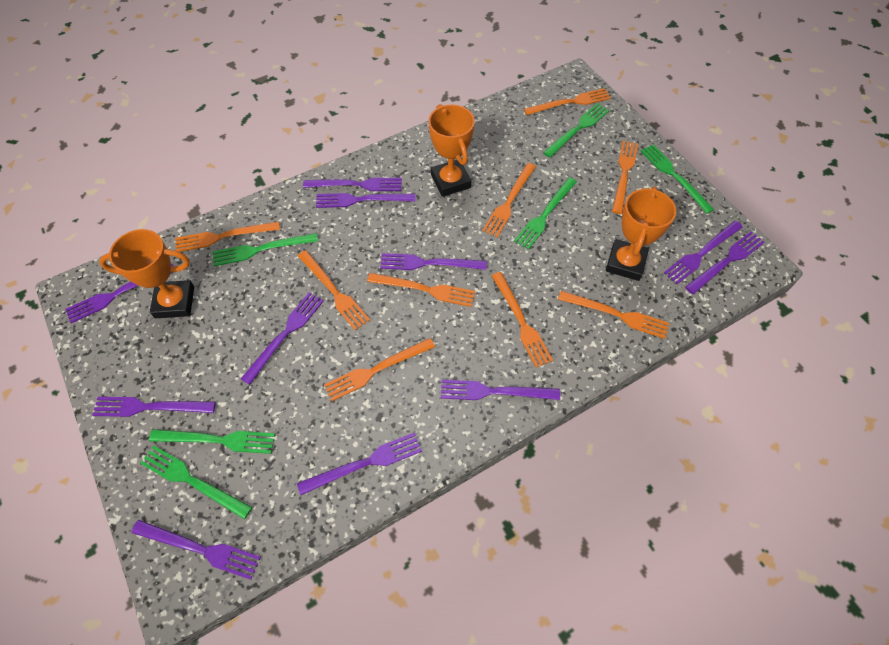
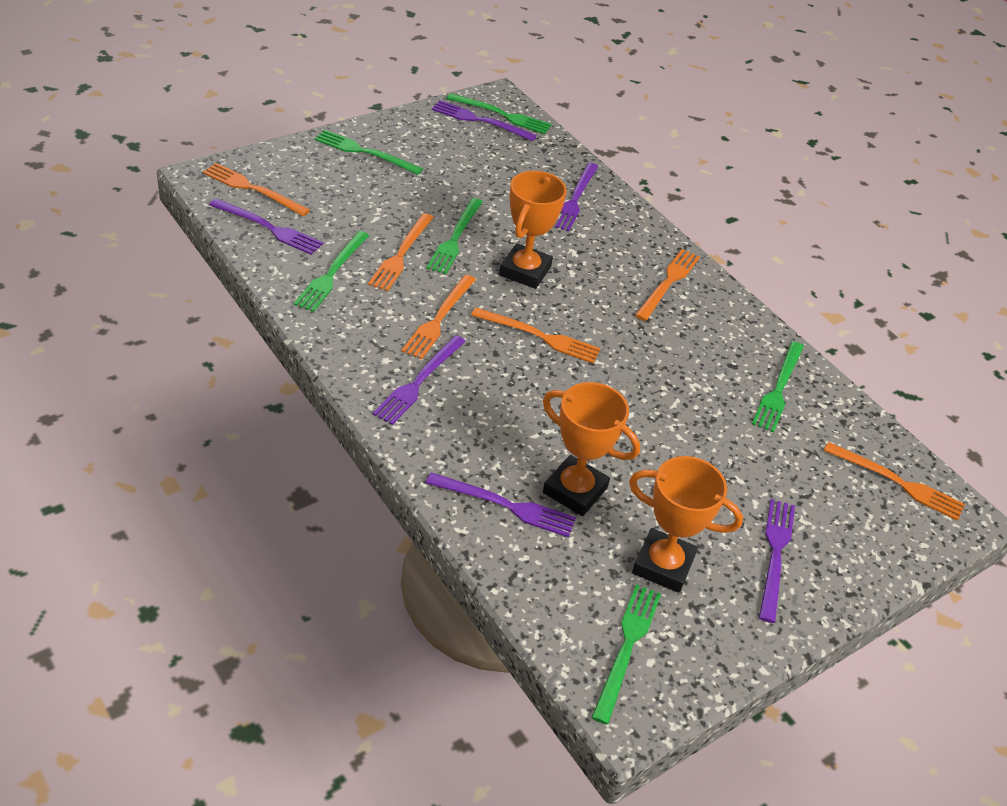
orange fork: 9 -> 6
purple fork: 11 -> 6

